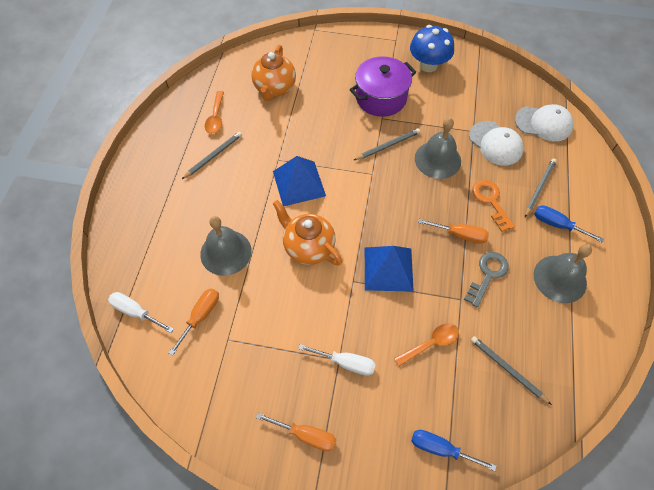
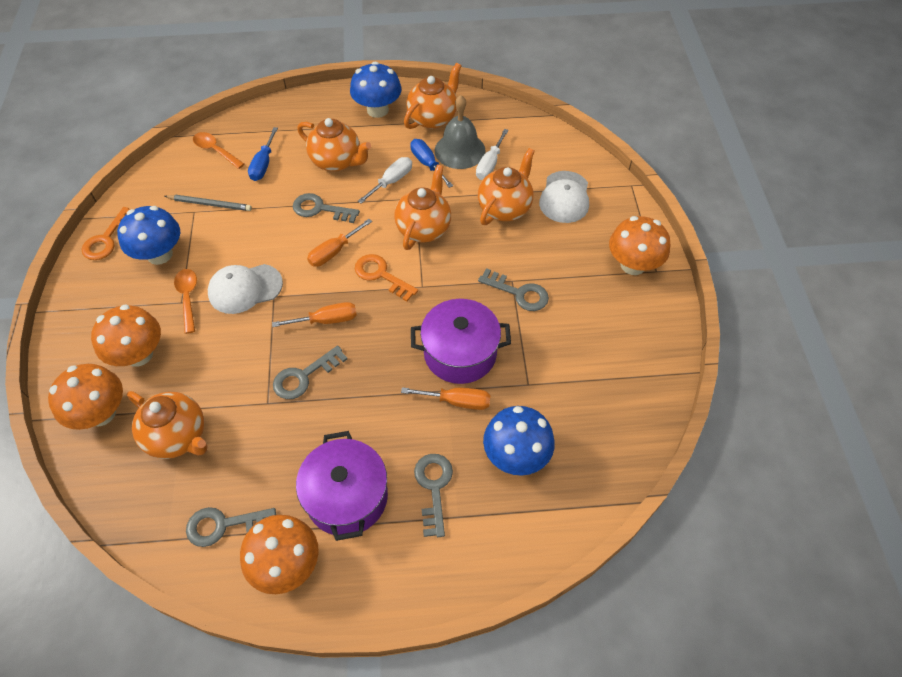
blue mushroom: 1 -> 3
blue pyramid: 2 -> 0
grey bell: 3 -> 1
grey key: 1 -> 5
grey pencil: 4 -> 1
orange key: 1 -> 2
orange mushroom: 0 -> 4
orange teapot: 2 -> 5
purple pot: 1 -> 2

